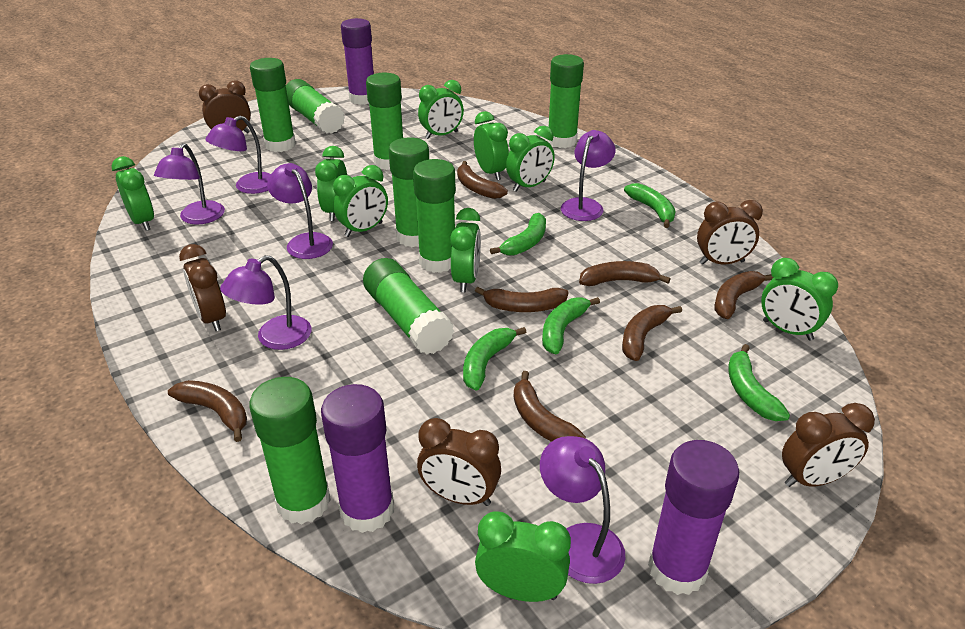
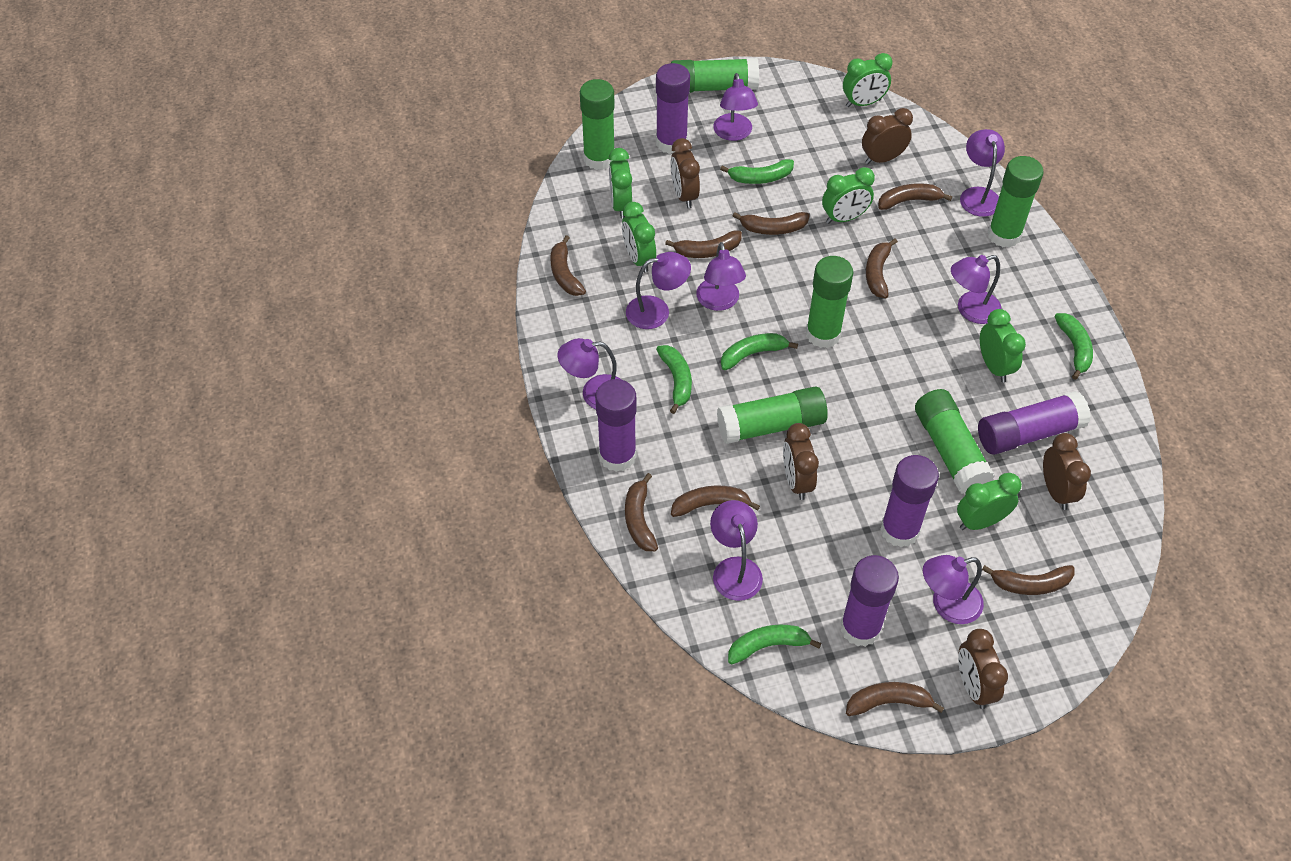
brown banana: 7 -> 9
green clock: 9 -> 6
green glue stick: 8 -> 6
purple glue stick: 3 -> 5
purple lamp: 6 -> 8

